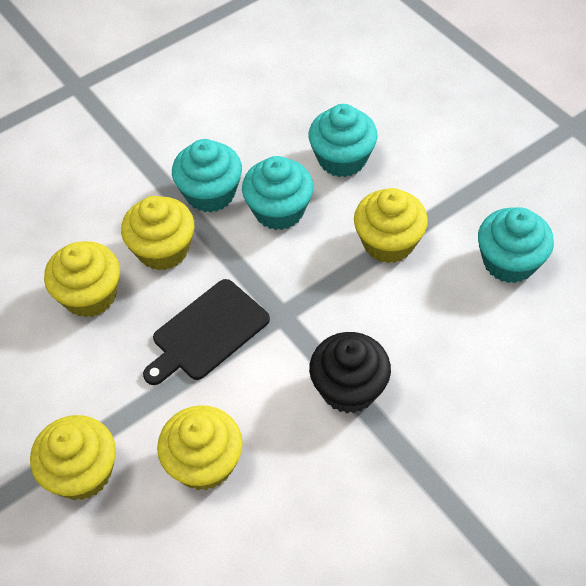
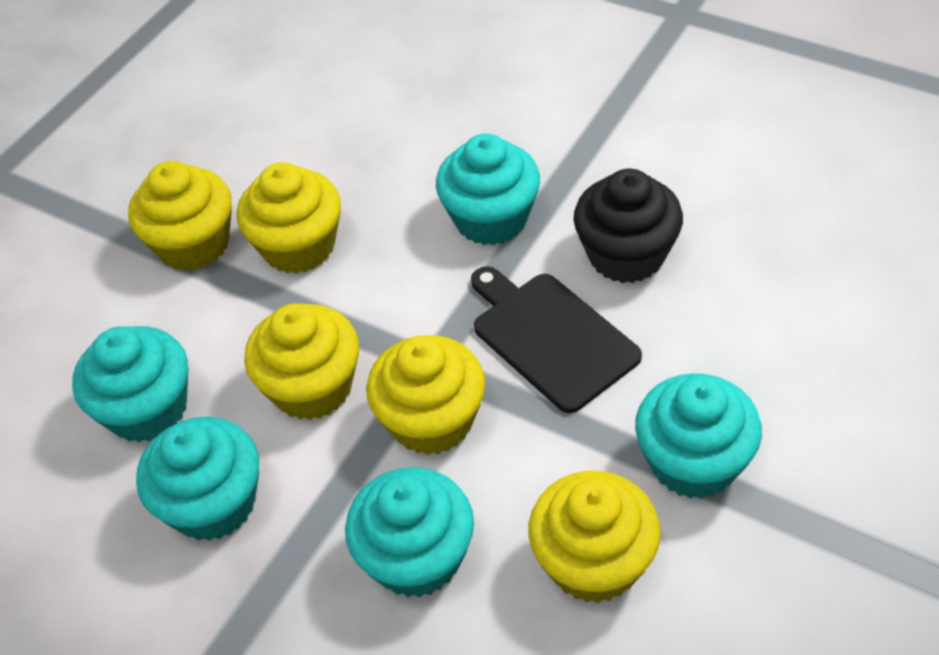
turquoise cupcake: 4 -> 5

